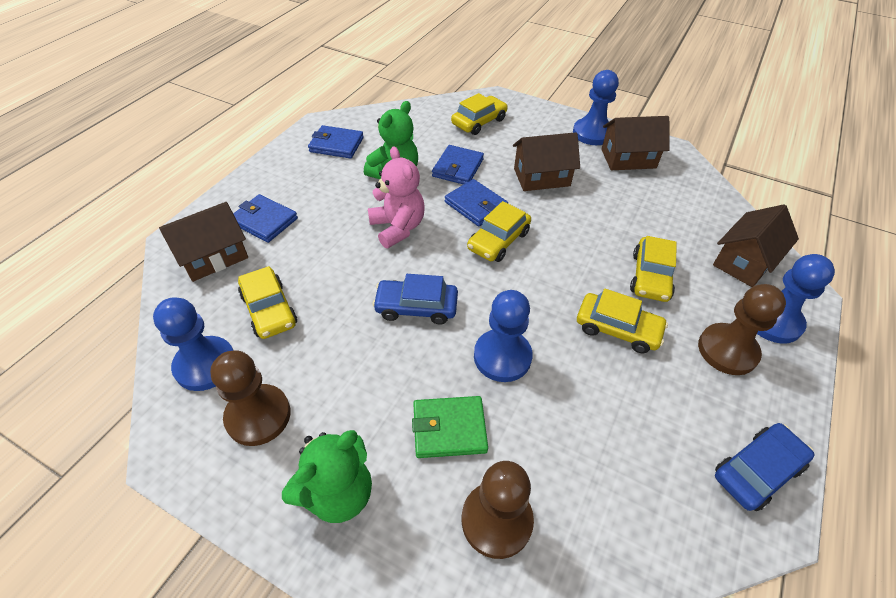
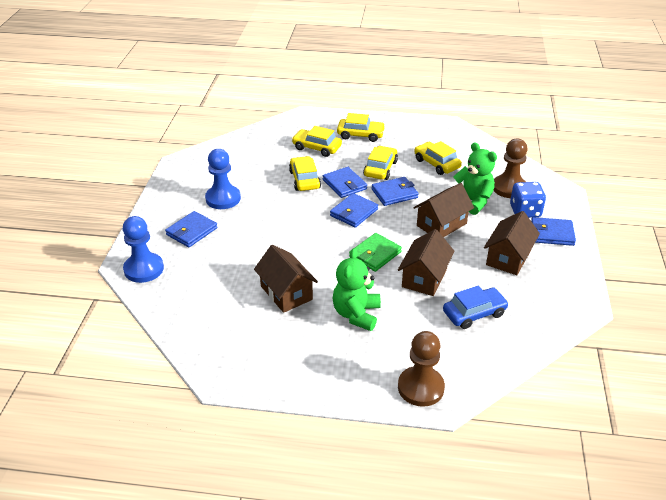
blue car: 2 -> 1
blue dice: 0 -> 1
blue pawn: 4 -> 2
blue wallet: 4 -> 5
brown pawn: 3 -> 2
pink teddy bear: 1 -> 0

